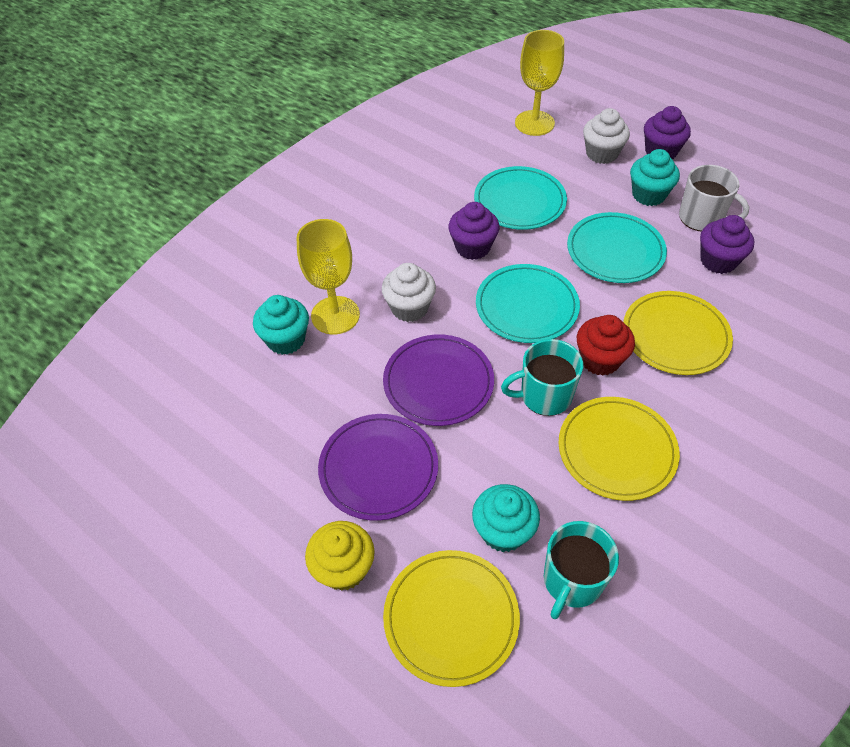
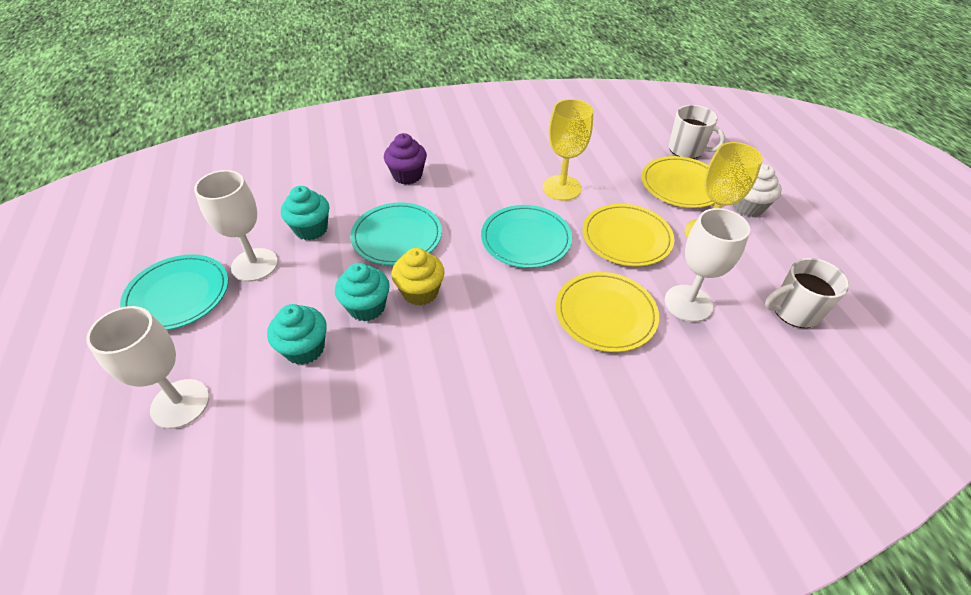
purple cupcake: 3 -> 1
purple plate: 2 -> 0
red cupcake: 1 -> 0
turquoise mug: 2 -> 0
white cupcake: 2 -> 1
white goblet: 0 -> 3
white mug: 1 -> 2

